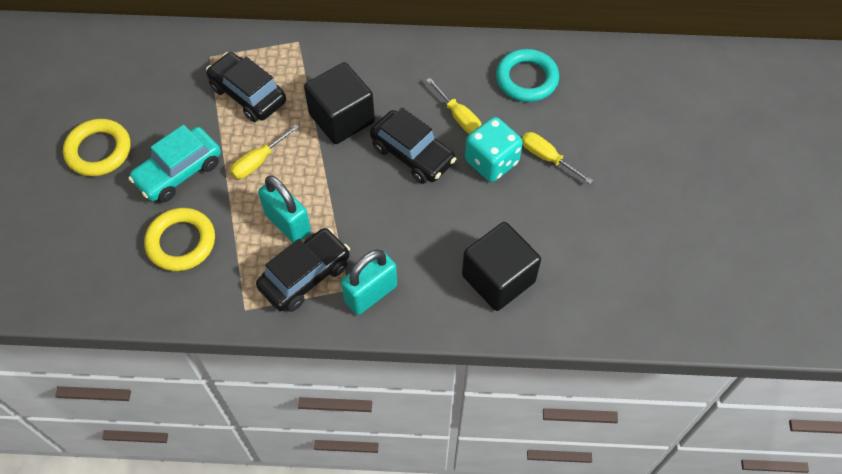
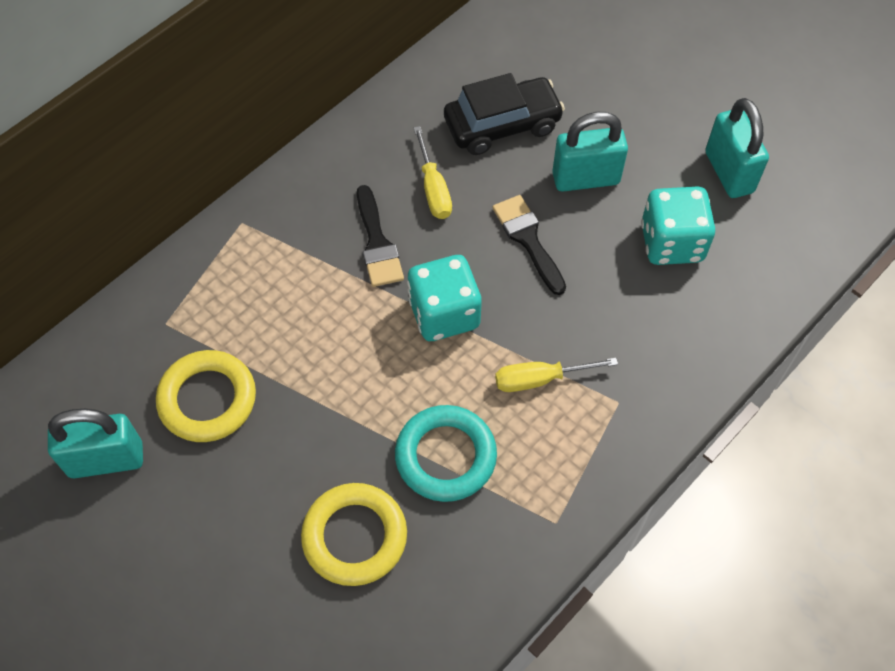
black brush: 0 -> 2
black car: 3 -> 1
black cube: 2 -> 0
turquoise car: 1 -> 0
turquoise dice: 1 -> 2
turquoise padlock: 2 -> 3
yellow screwdriver: 3 -> 2

